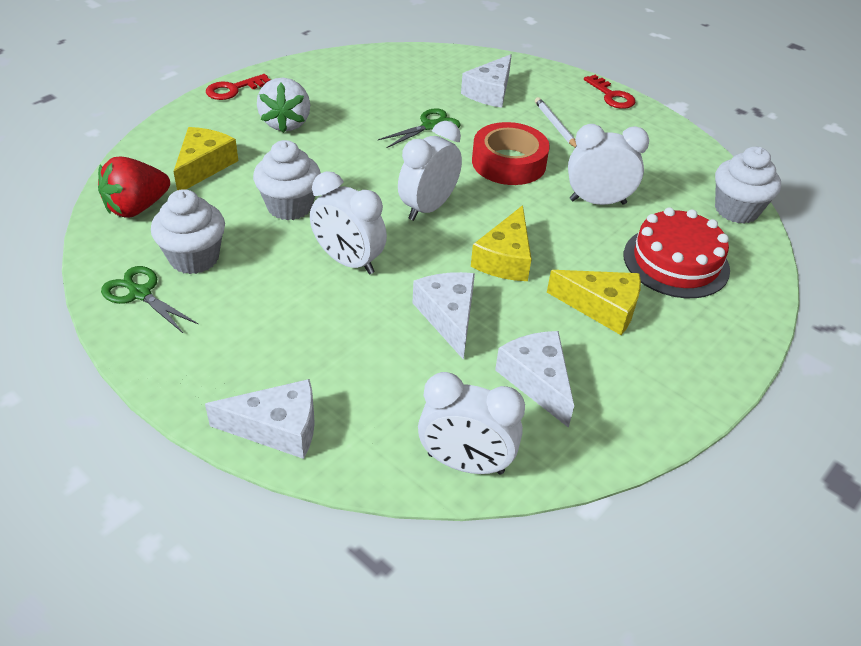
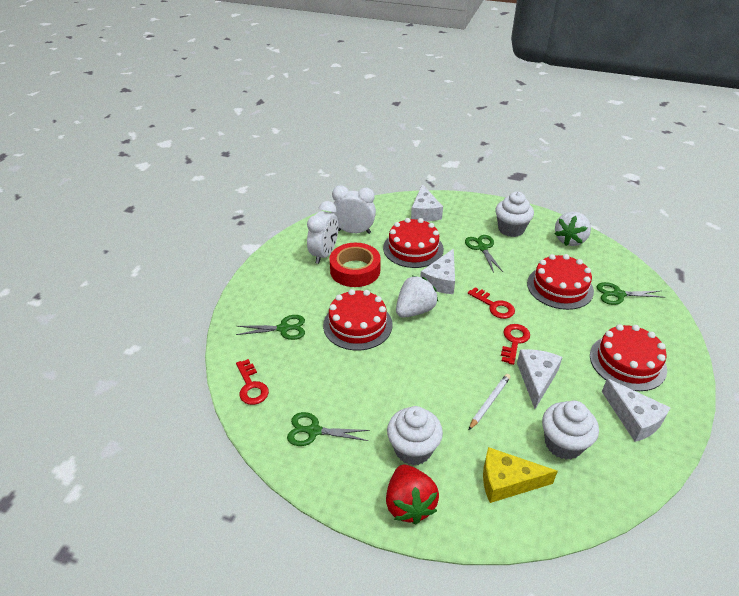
green scissors: 2 -> 4
red cake: 1 -> 4
red key: 2 -> 3
white clock: 4 -> 2
white strawberry: 1 -> 2
yellow cheese: 3 -> 1

